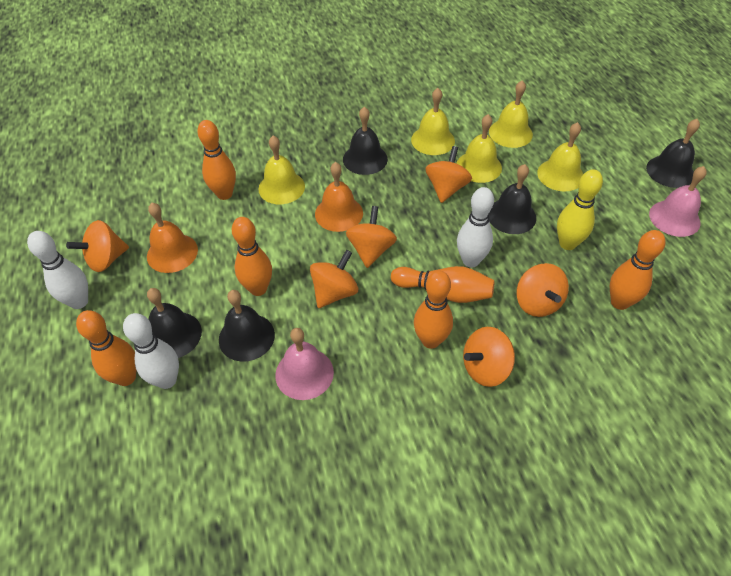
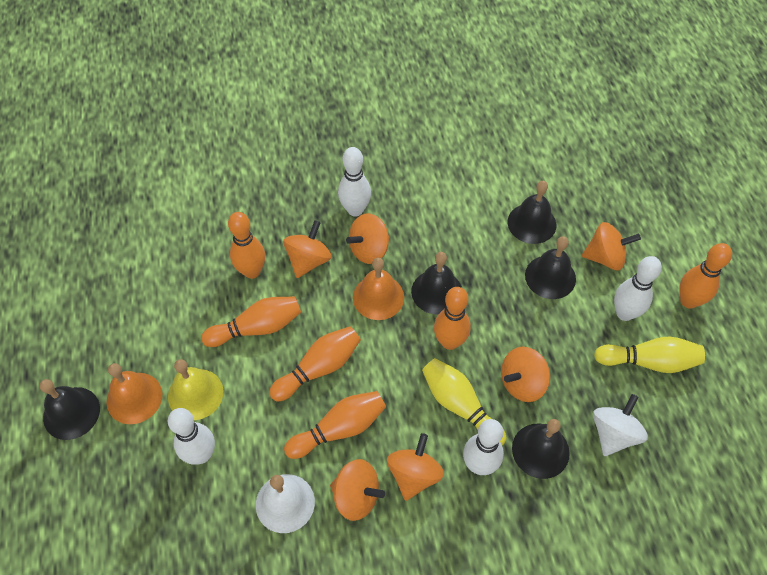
pink bell: 2 -> 0
white bell: 0 -> 1
white bowling pin: 3 -> 4
white spinning top: 0 -> 1
yellow bell: 5 -> 1
yellow bowling pin: 1 -> 2

